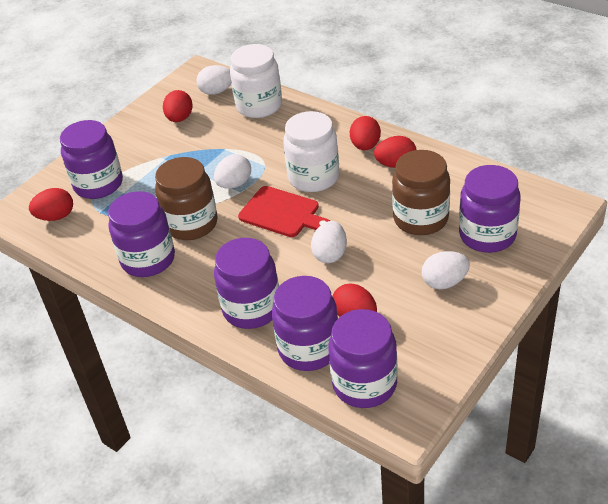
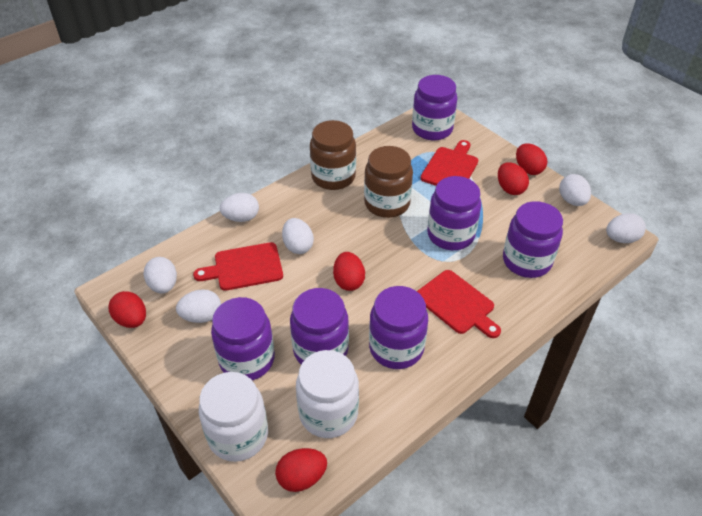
red cutting board: 1 -> 3
white egg: 4 -> 6

